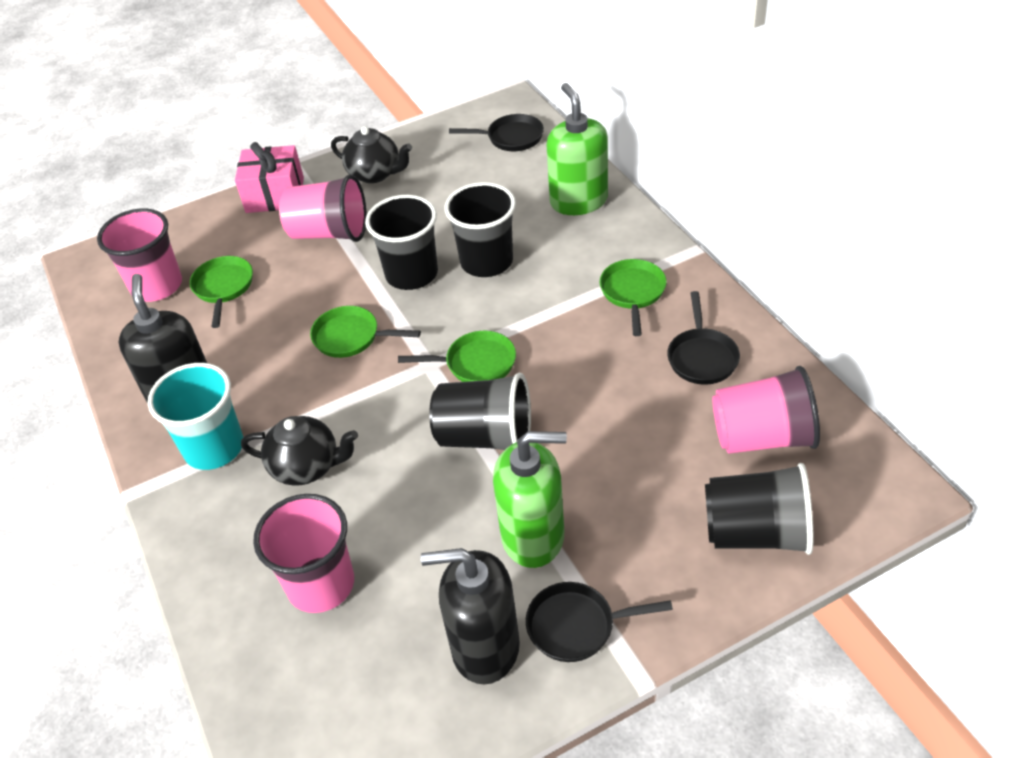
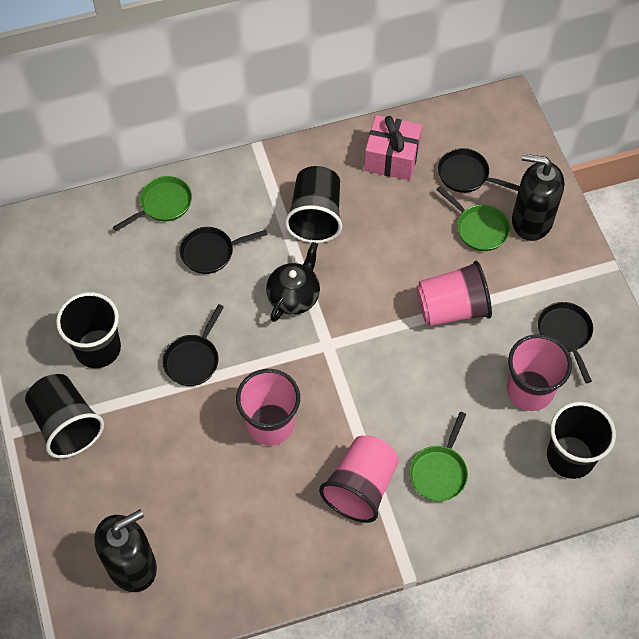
black pan: 3 -> 4
black teapot: 2 -> 1
green pan: 4 -> 3
green soap dispenser: 2 -> 0
turquoise cup: 1 -> 0

